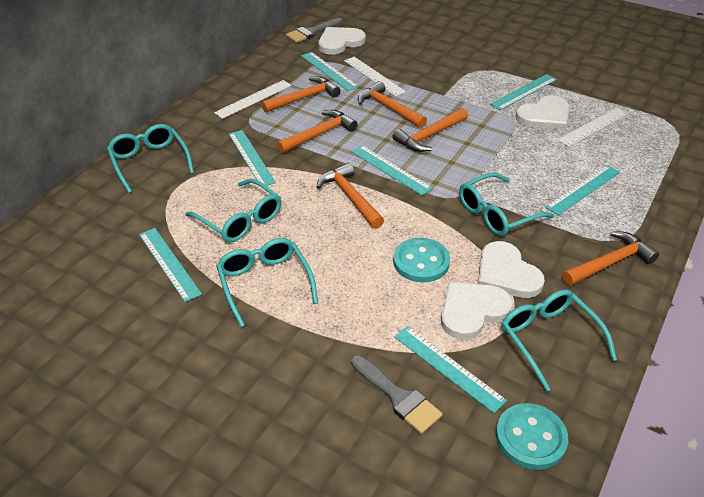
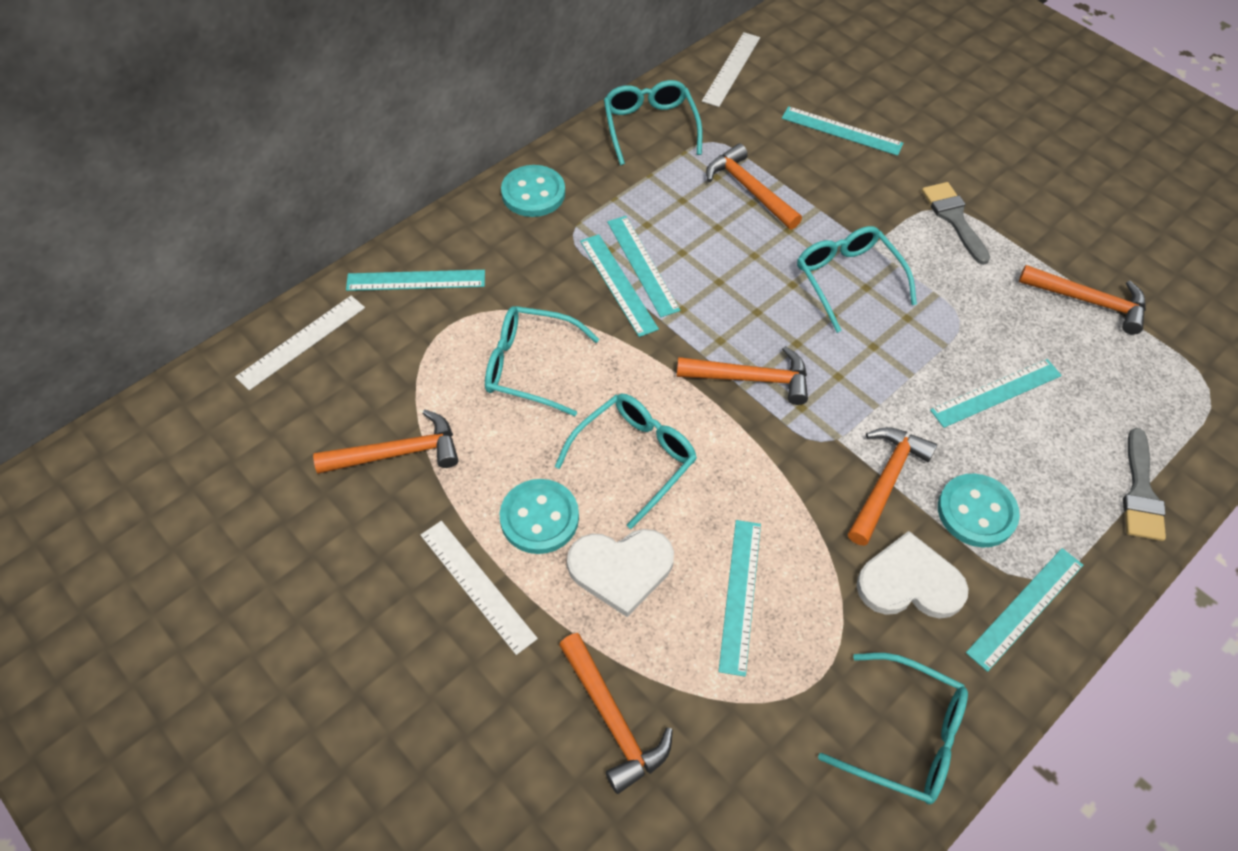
turquoise button: 2 -> 3
white heart: 4 -> 2

